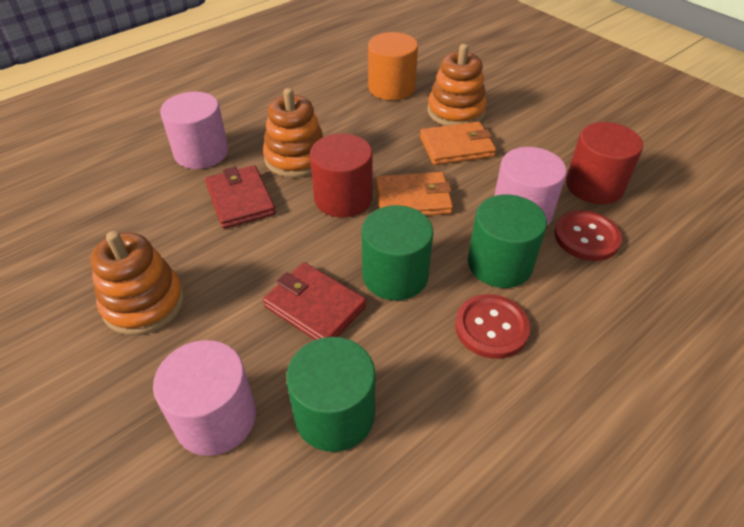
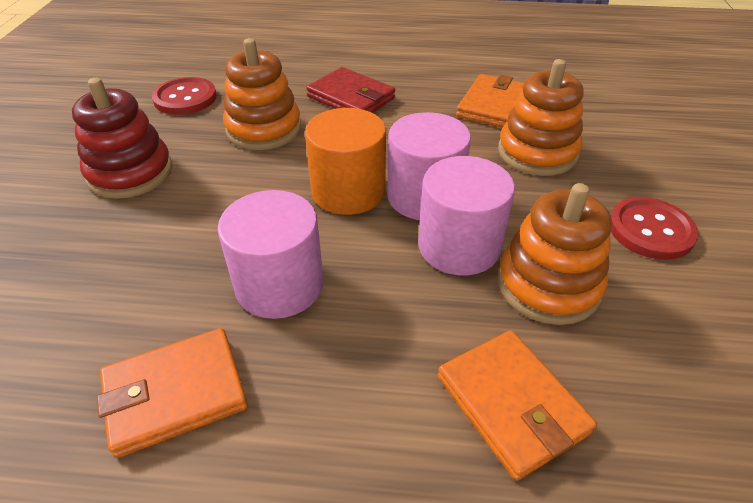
green cylinder: 3 -> 0
orange wallet: 2 -> 3
red cylinder: 2 -> 0
red stacking toy: 0 -> 1
red wallet: 2 -> 1

